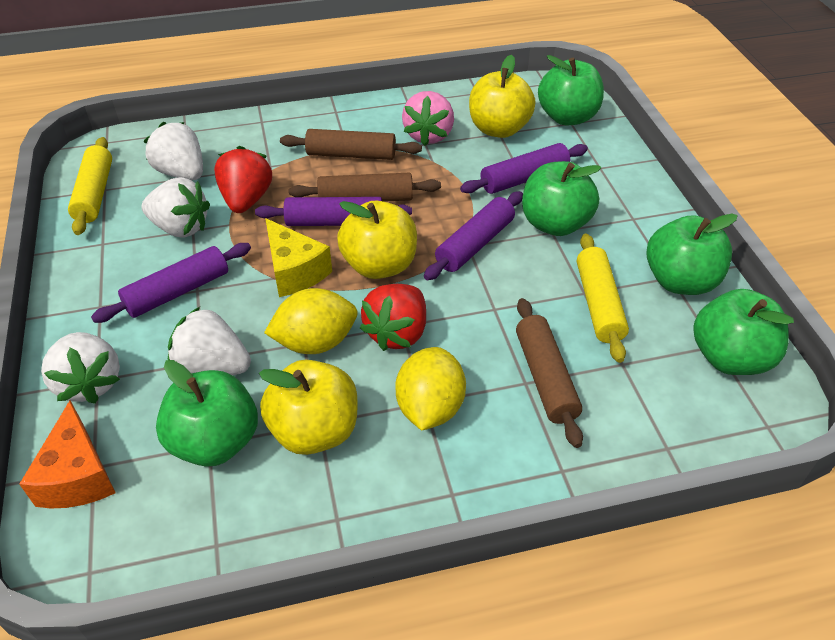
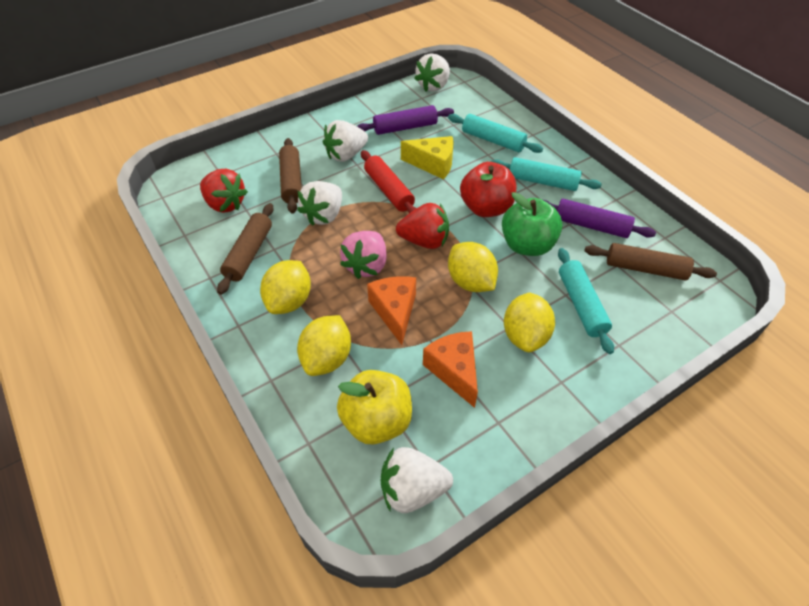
green apple: 5 -> 1
orange cheese: 1 -> 2
purple rolling pin: 4 -> 2
red apple: 0 -> 1
red rolling pin: 0 -> 1
turquoise rolling pin: 0 -> 3
yellow apple: 3 -> 1
yellow lemon: 2 -> 4
yellow rolling pin: 2 -> 0

